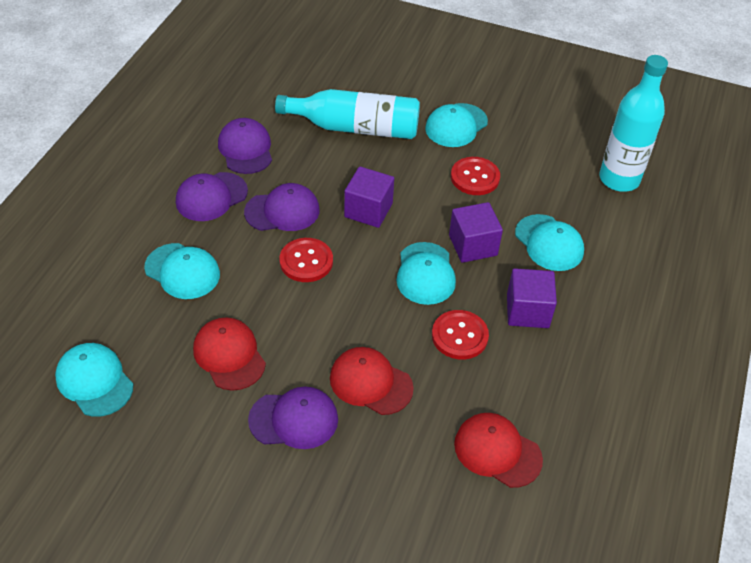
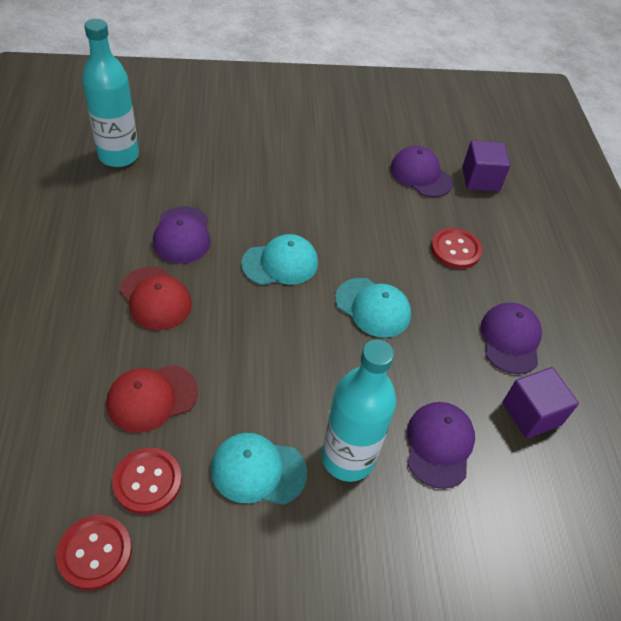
purple cube: 3 -> 2
red cap: 3 -> 2
turquoise cap: 5 -> 3

